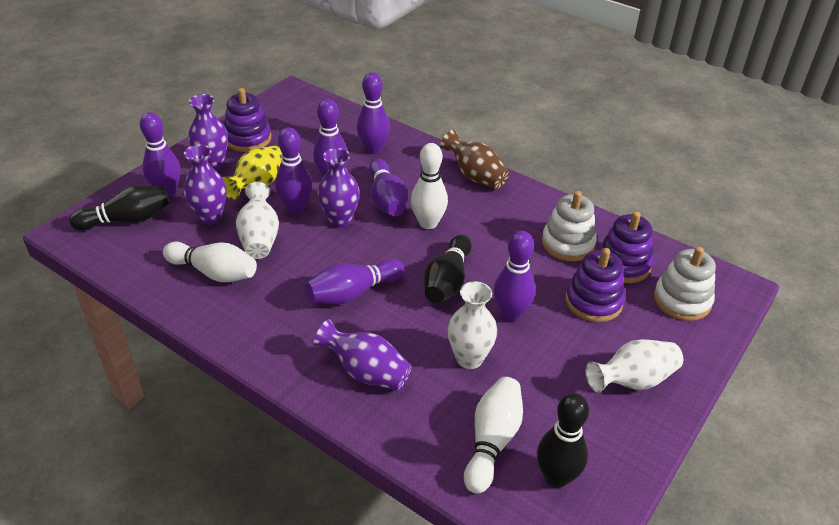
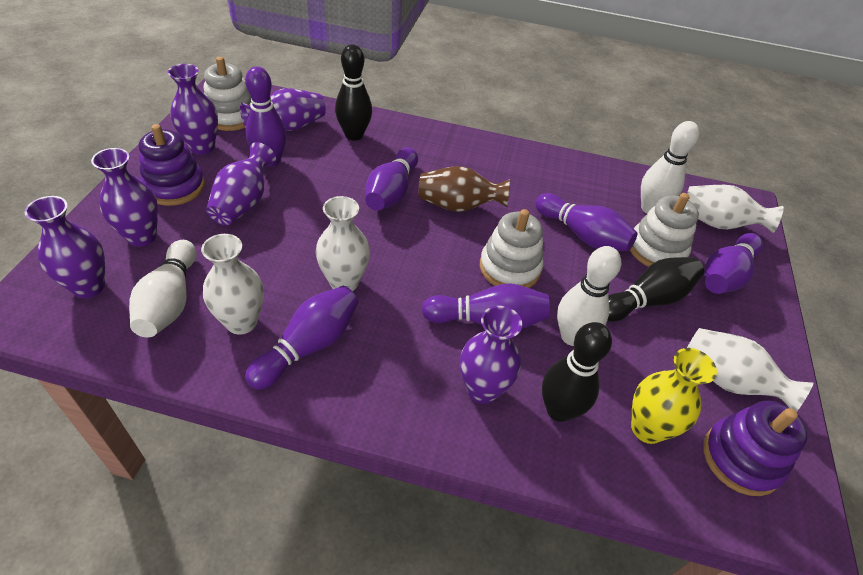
purple bowling pin: 7 -> 6
purple stacking toy: 3 -> 2
purple vase: 4 -> 6
white stacking toy: 2 -> 3
white vase: 3 -> 4

